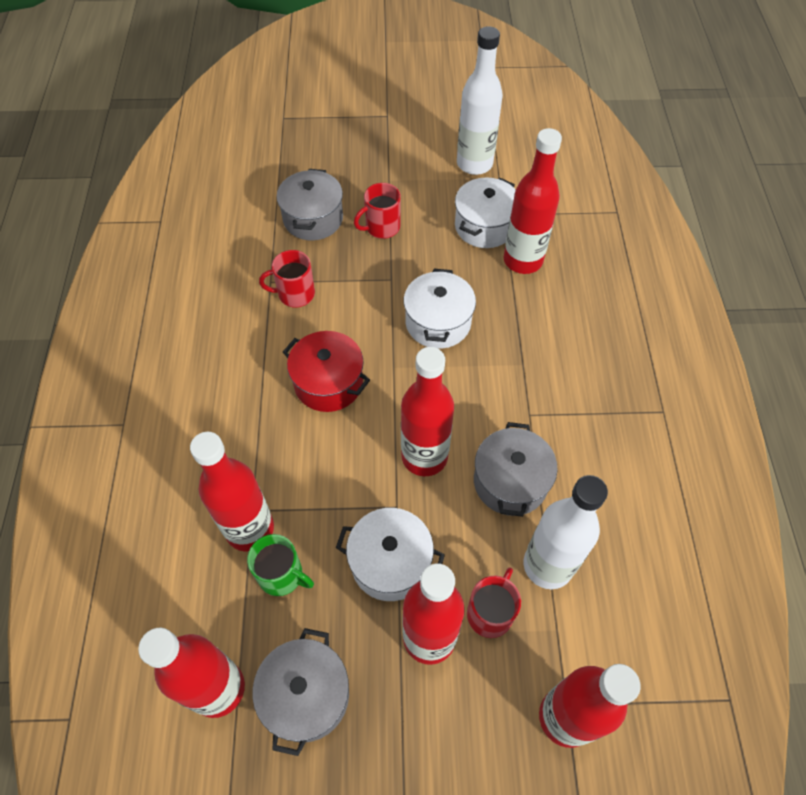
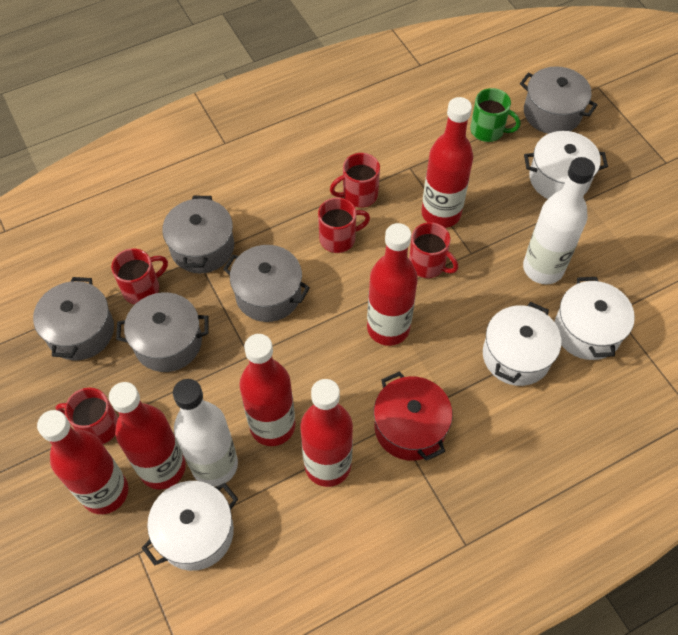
grey pot: 3 -> 5
red mug: 3 -> 5
white pot: 3 -> 4

